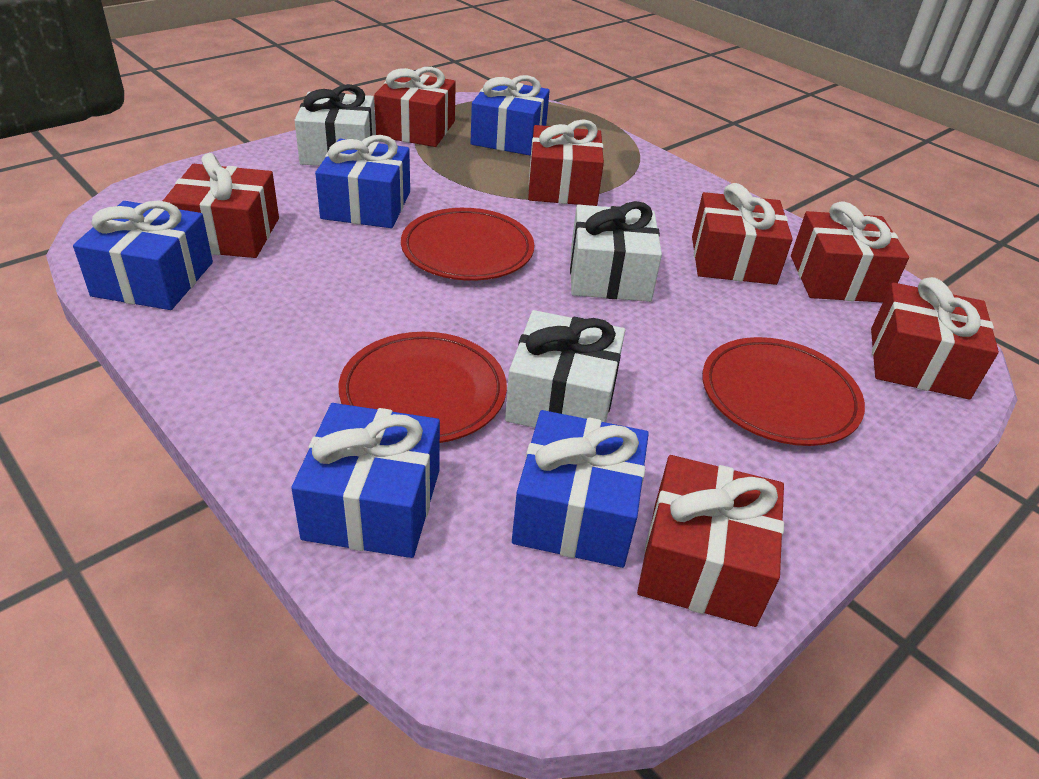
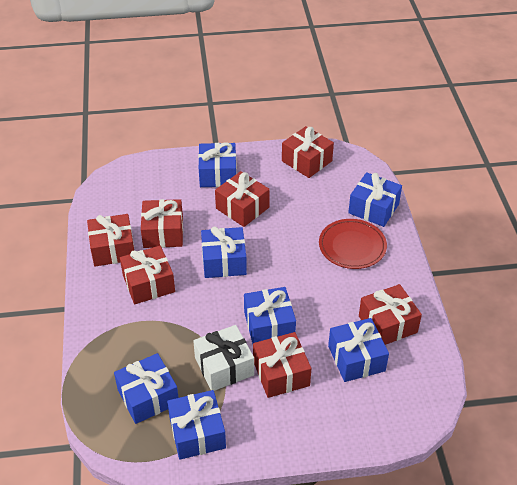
blue gift: 5 -> 7
red plate: 3 -> 1
white gift: 3 -> 1

